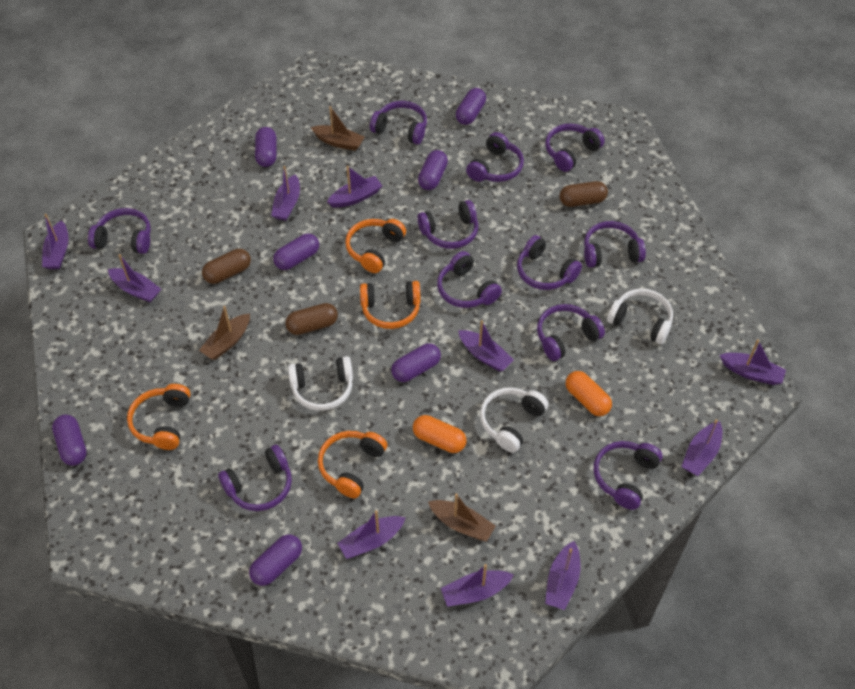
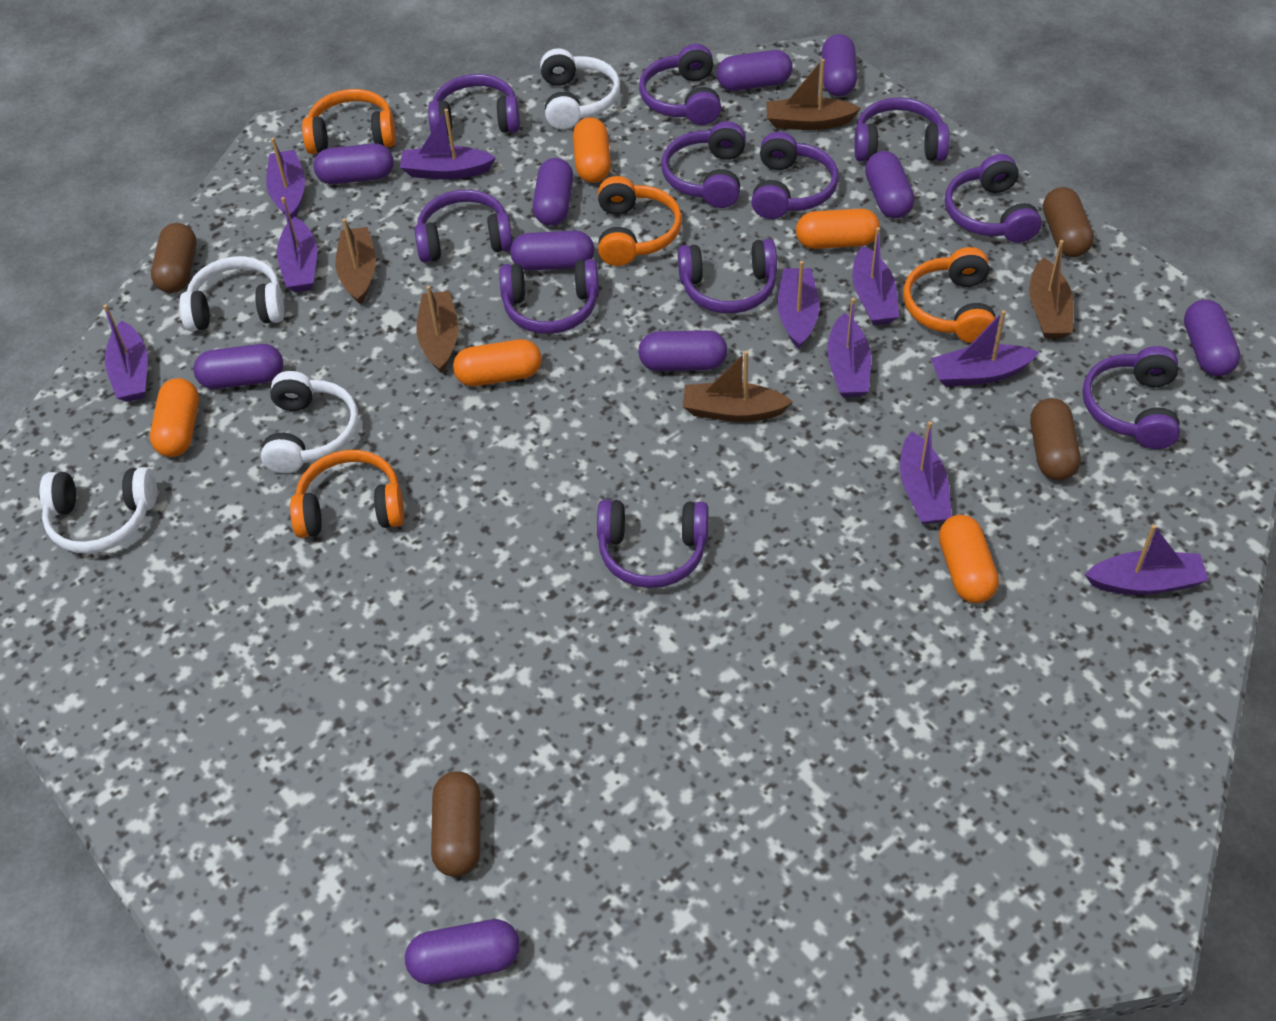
brown boat: 3 -> 5
brown capsule: 3 -> 4
orange capsule: 2 -> 5
purple capsule: 7 -> 10
white headphones: 3 -> 4

